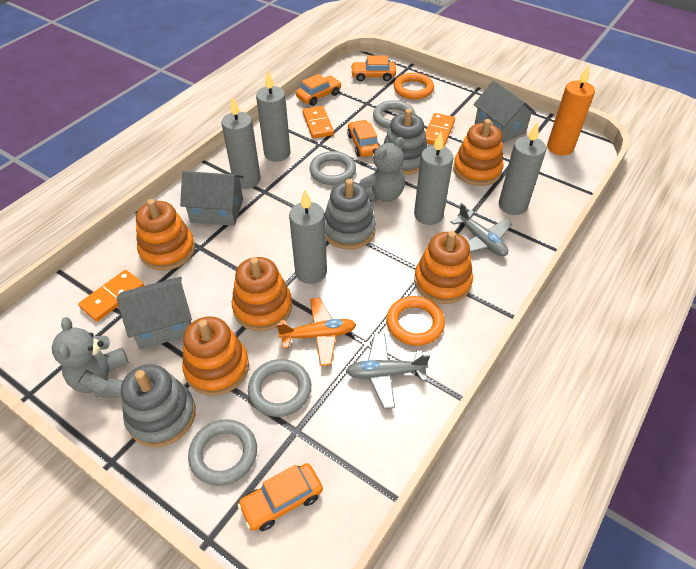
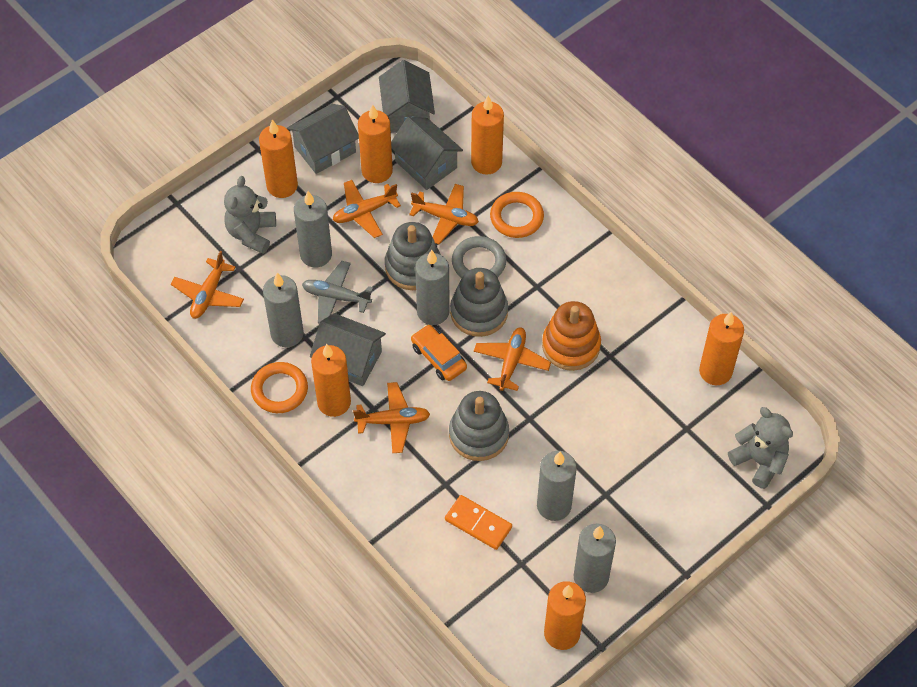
grey house: 3 -> 4
grey plane: 2 -> 1
grey ring: 4 -> 1
orange candle: 1 -> 6
orange car: 4 -> 1
orange domino: 3 -> 1
orange plane: 1 -> 5
orange stacking toy: 5 -> 1

